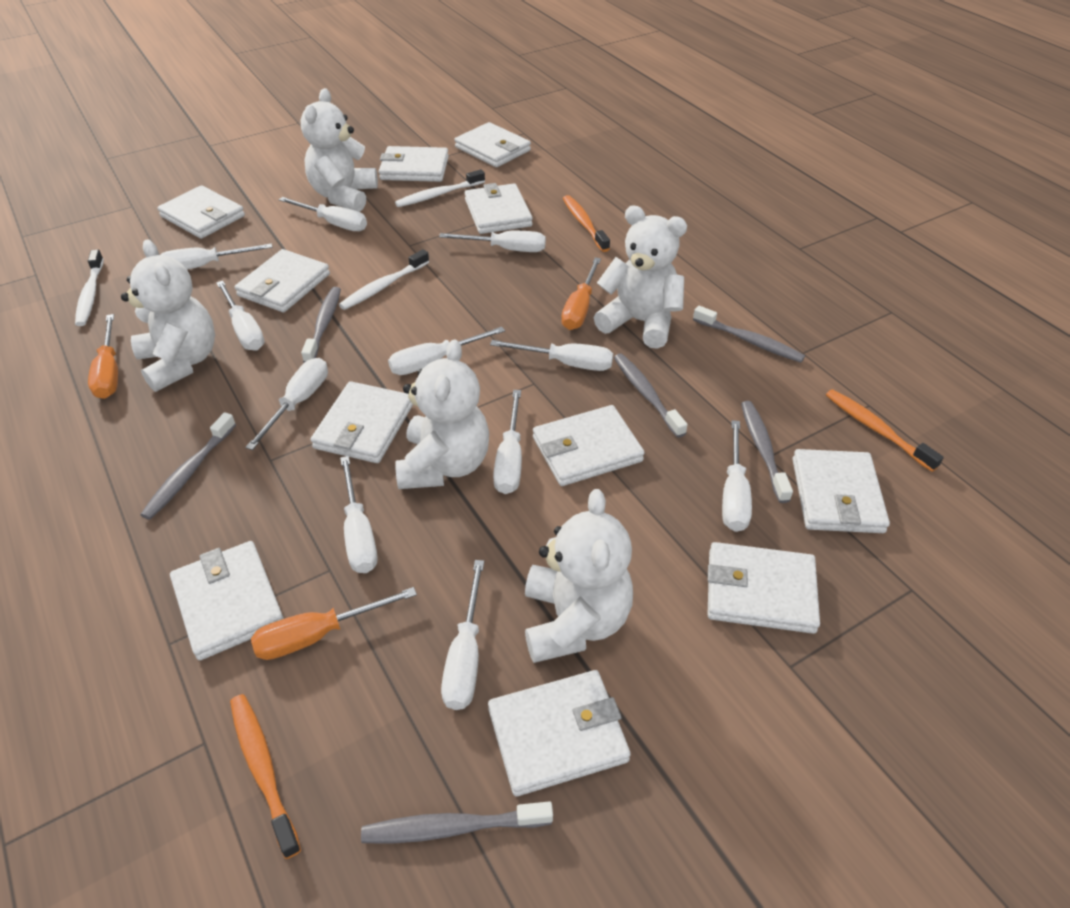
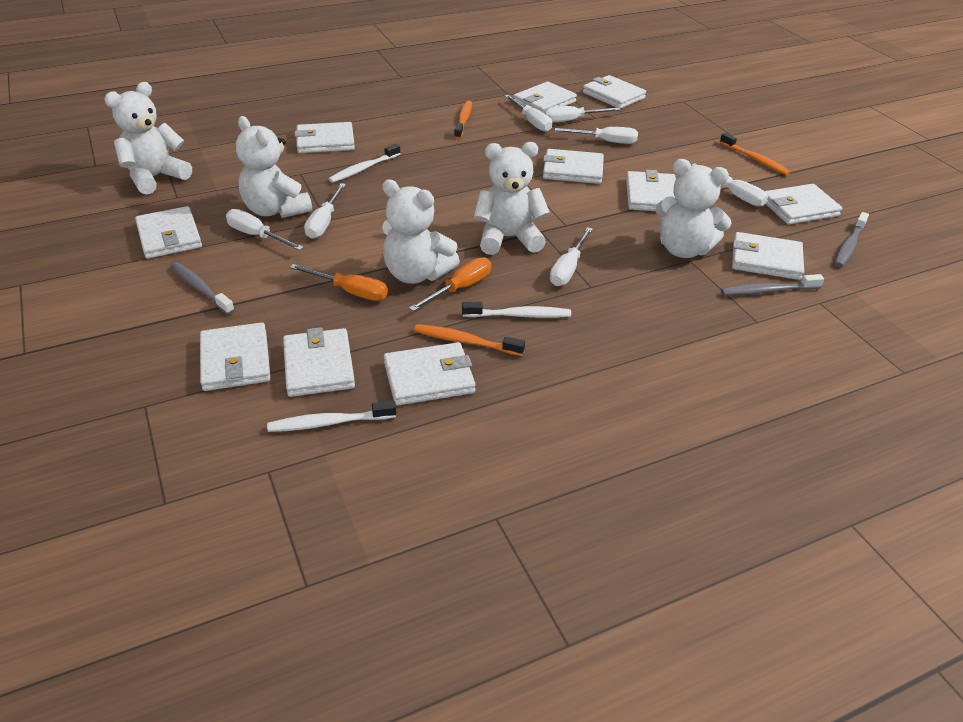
grey toothbrush: 6 -> 3
orange screwdriver: 3 -> 2
white screwdriver: 11 -> 7

